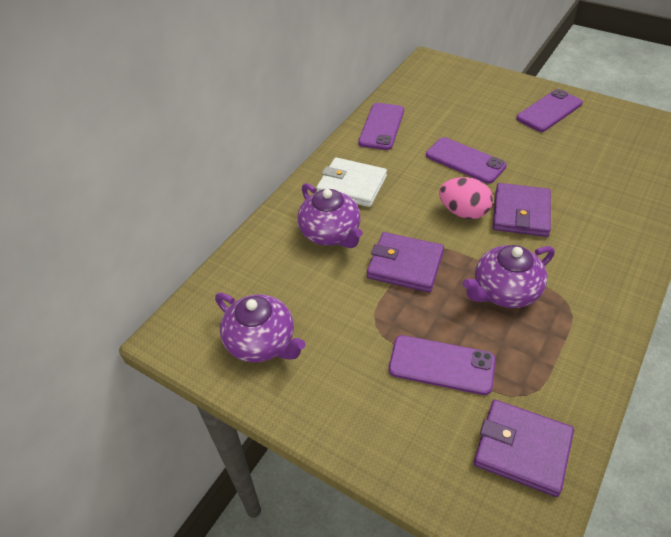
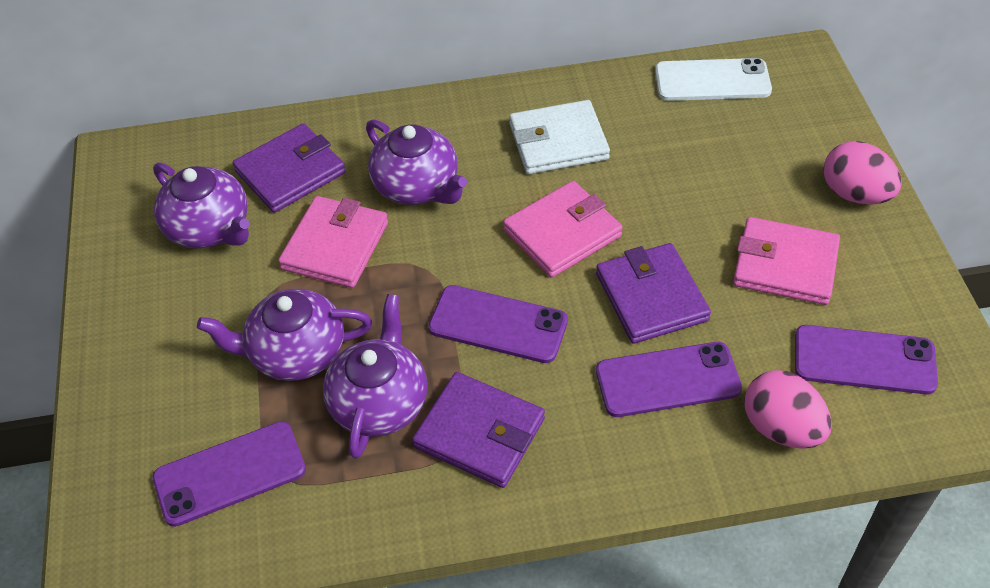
pink egg: 1 -> 2
pink wallet: 0 -> 3
purple teapot: 3 -> 4
white phone: 0 -> 1

